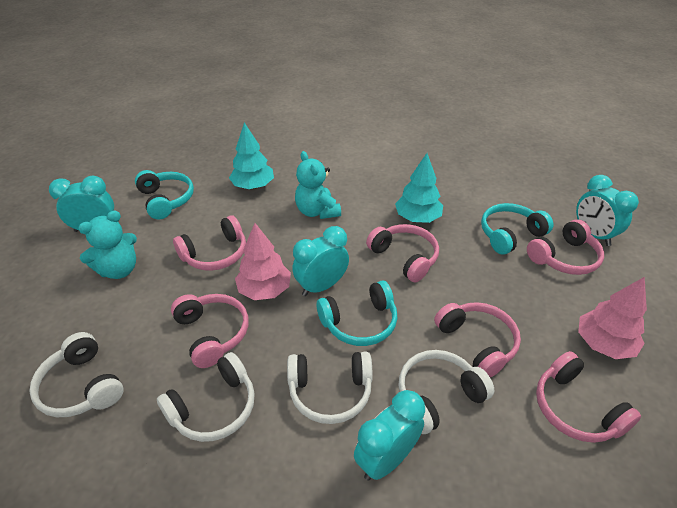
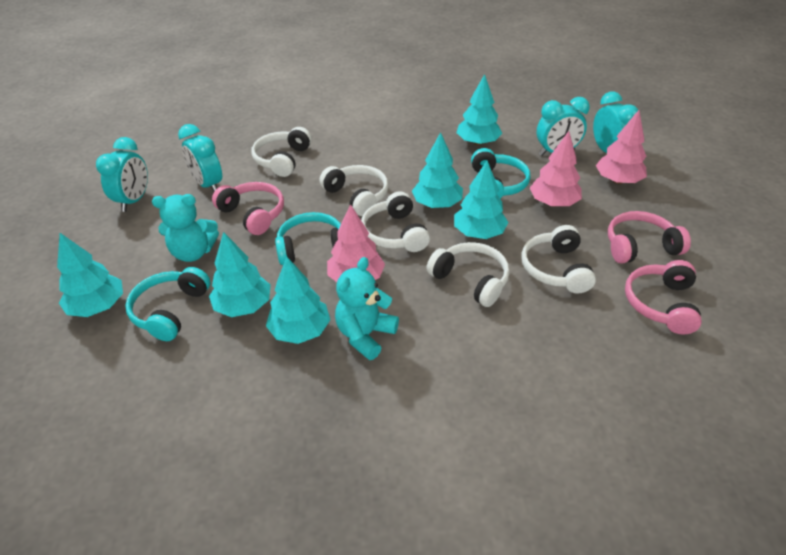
pink headphones: 6 -> 3
pink tree: 2 -> 3
turquoise tree: 2 -> 6
white headphones: 4 -> 5

